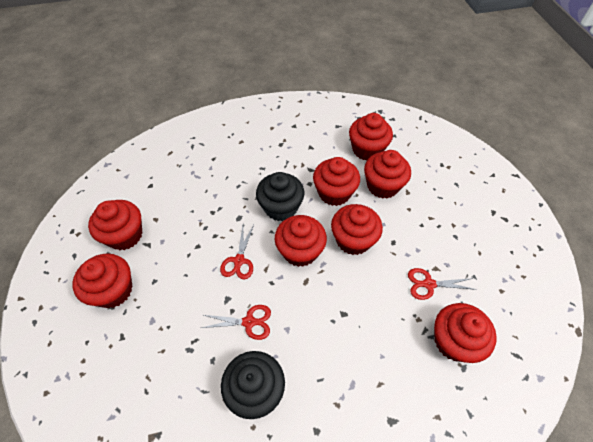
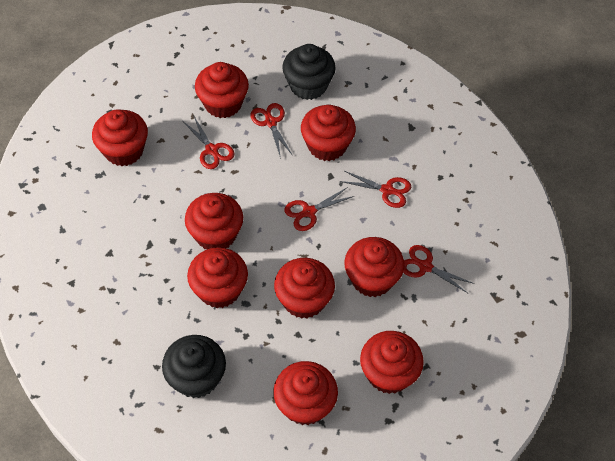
red cupcake: 8 -> 9
red scissors: 3 -> 5

